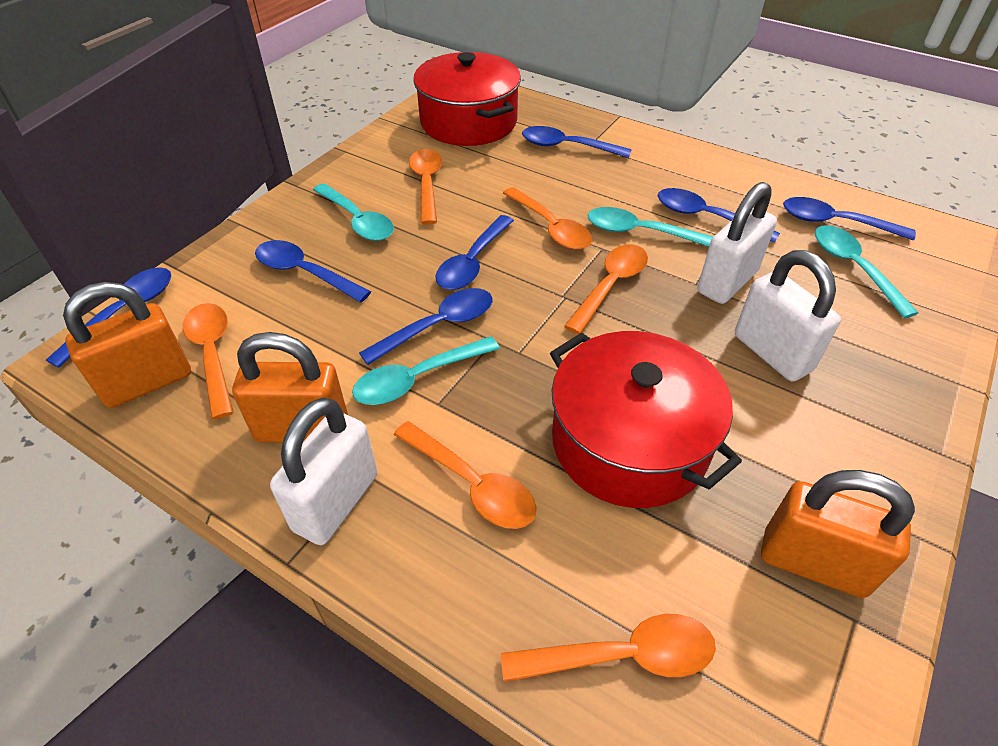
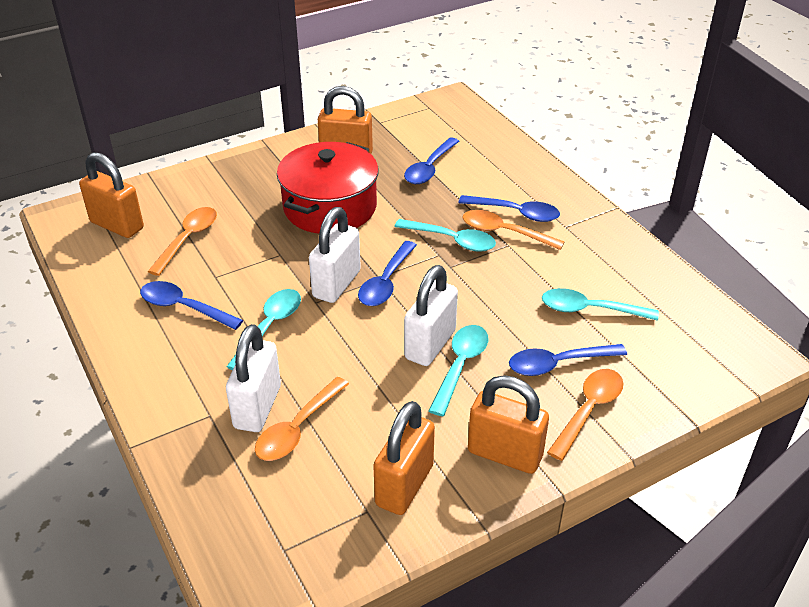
blue spoon: 7 -> 5
orange padlock: 3 -> 4
orange spoon: 6 -> 4
red pot: 2 -> 1

